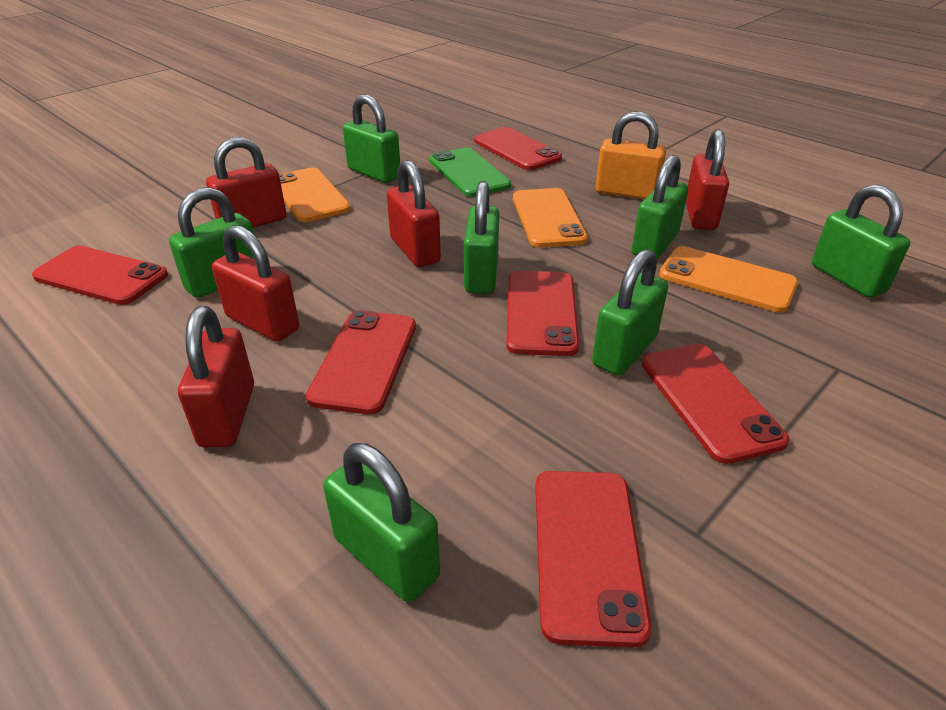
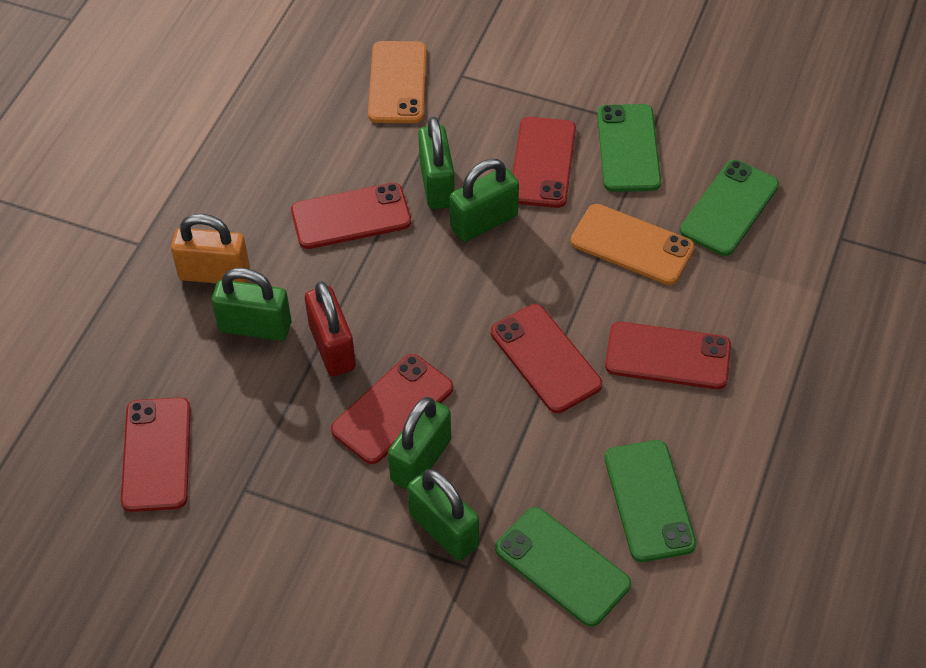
green padlock: 7 -> 5
green phone: 1 -> 4
orange phone: 3 -> 2
red padlock: 5 -> 1

